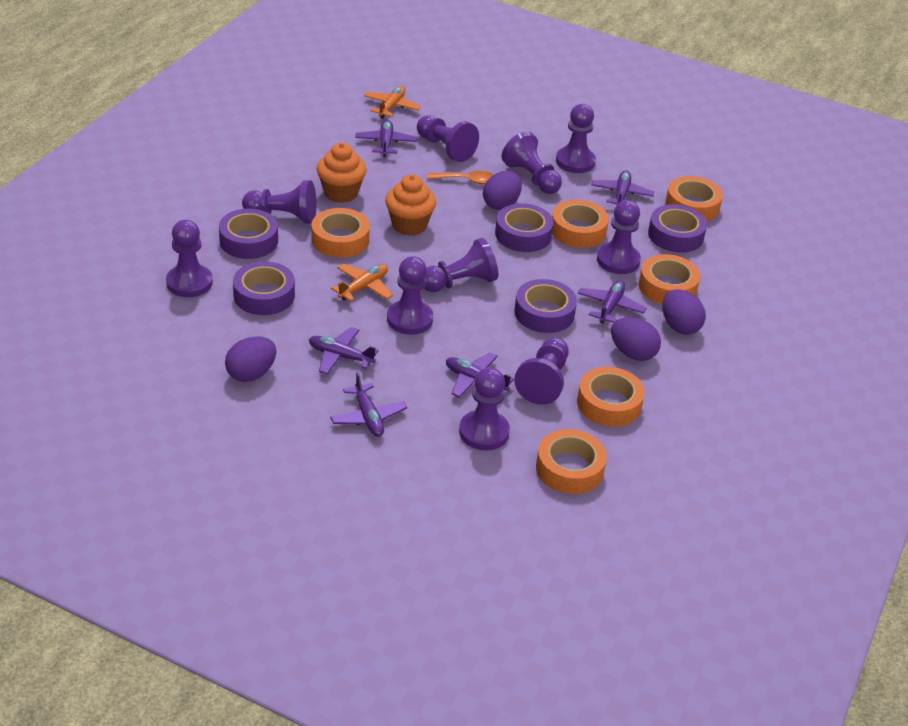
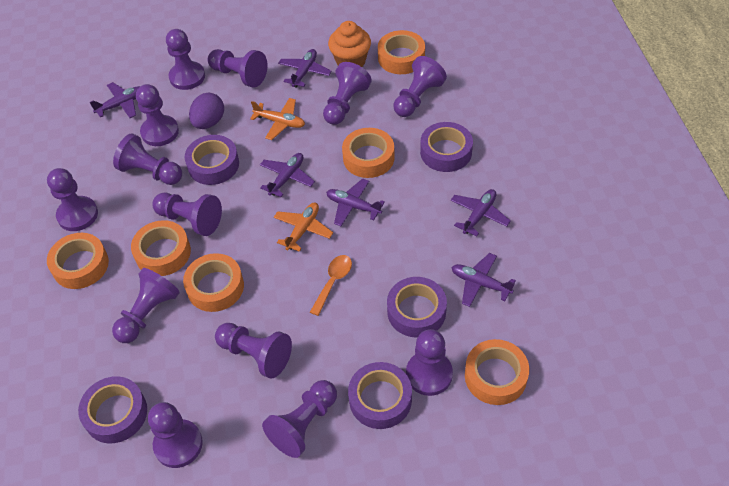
orange cupcake: 2 -> 1
purple egg: 4 -> 1
purple pawn: 10 -> 13

